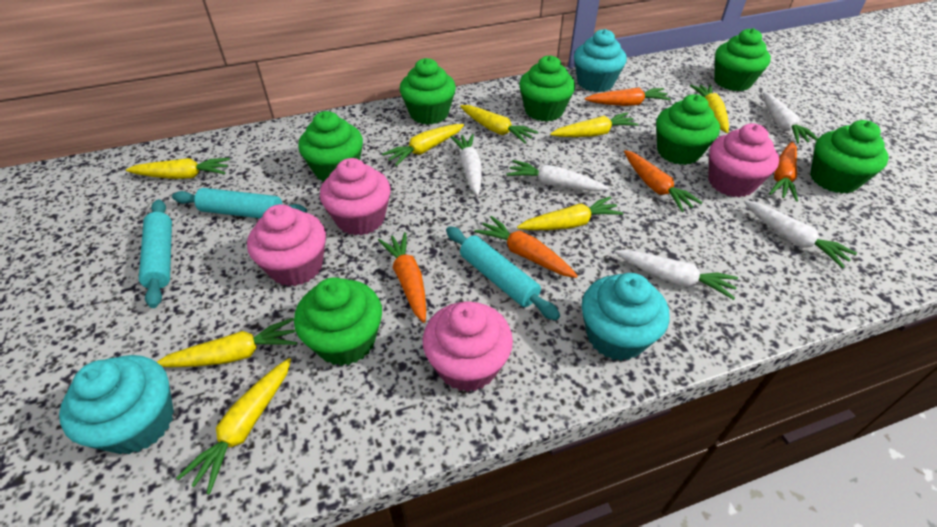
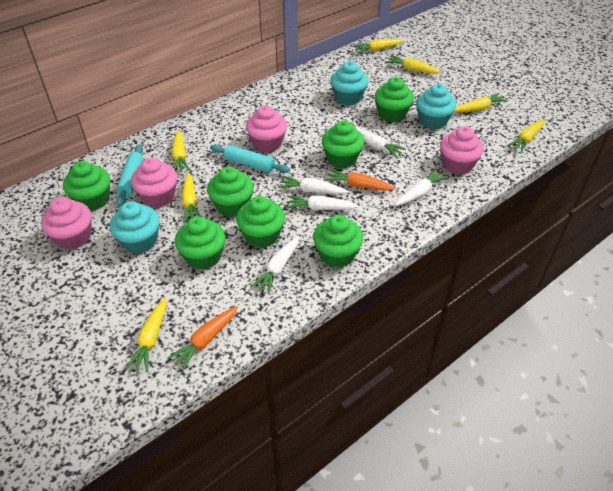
orange carrot: 5 -> 2
turquoise rolling pin: 3 -> 2
yellow carrot: 8 -> 7

